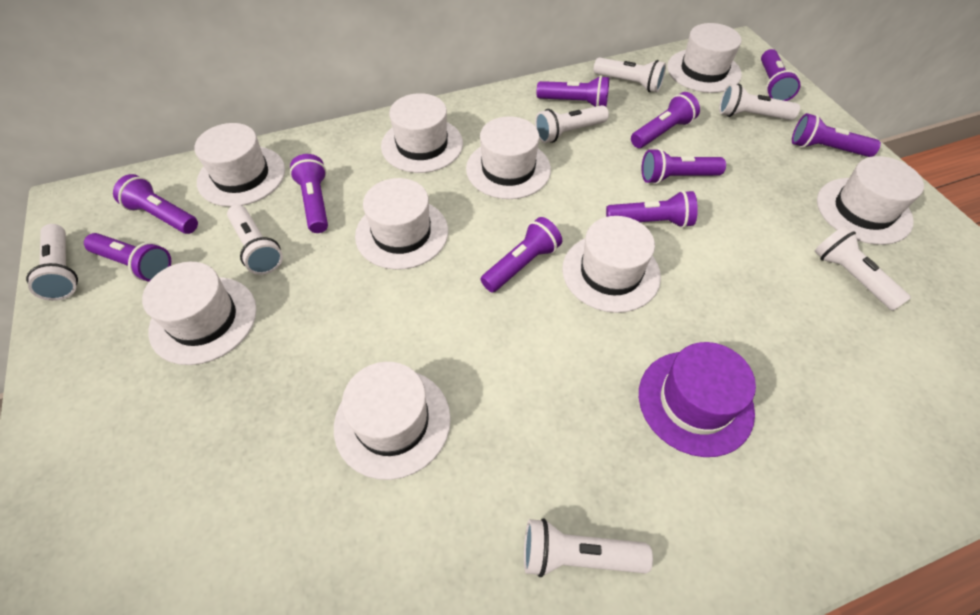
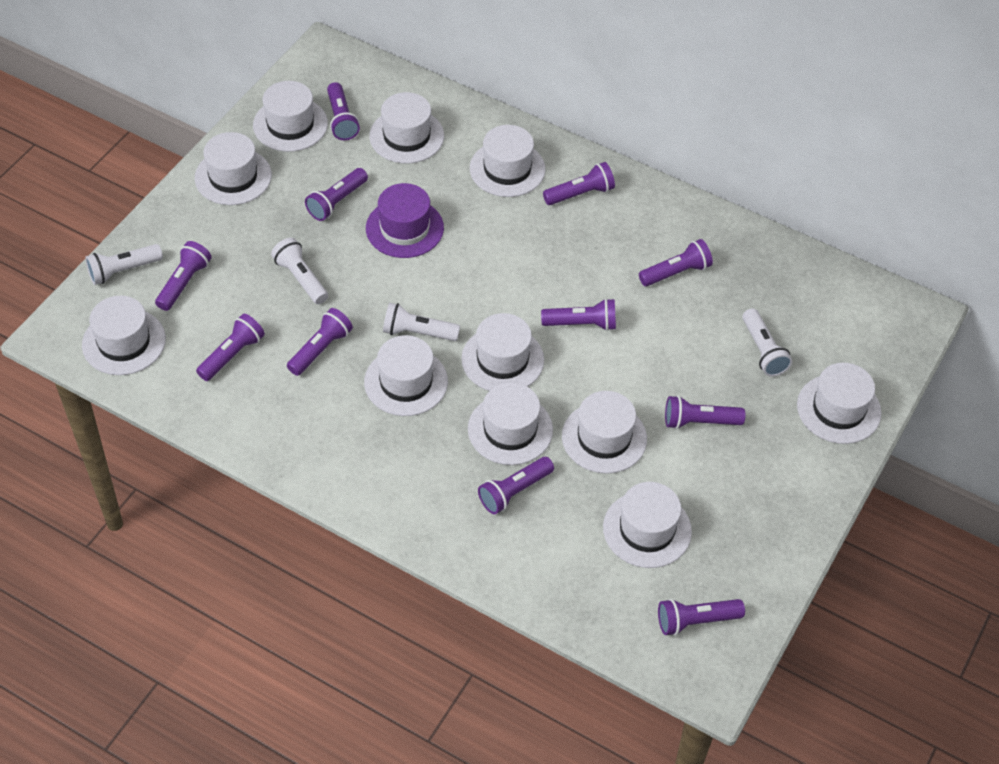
purple flashlight: 10 -> 11
white flashlight: 7 -> 4
white hat: 9 -> 11

